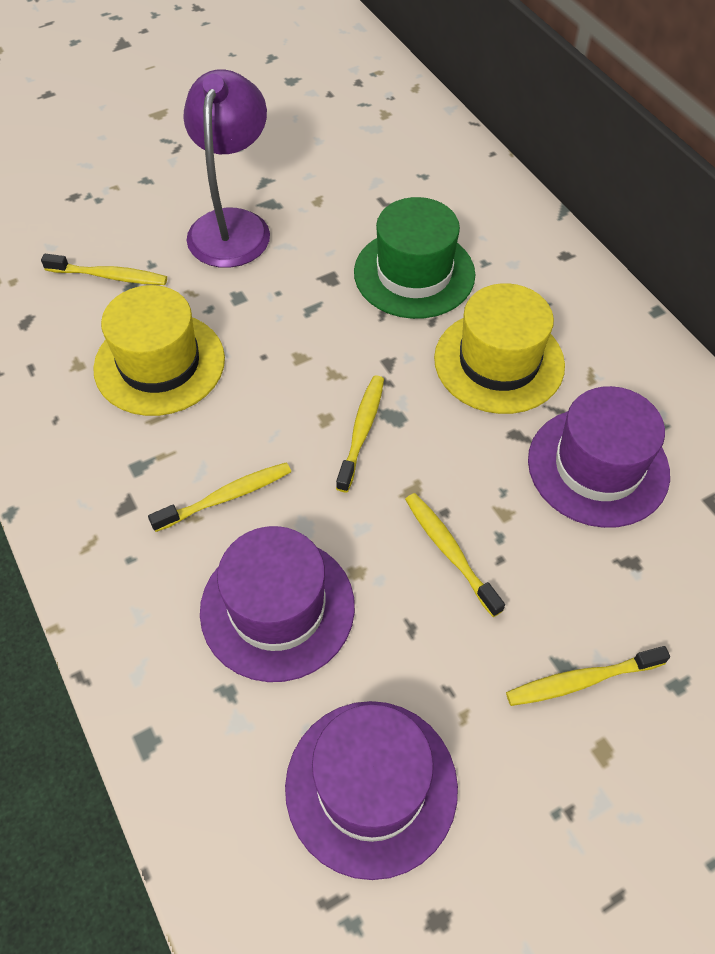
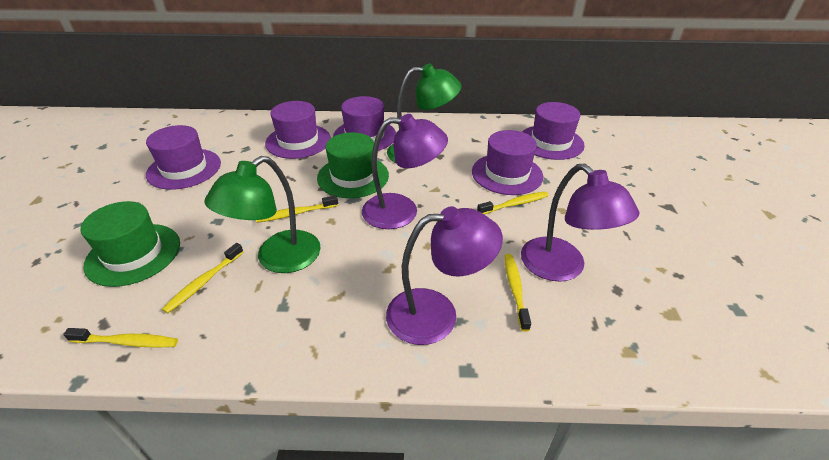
green hat: 1 -> 2
green lamp: 0 -> 2
purple hat: 3 -> 5
purple lamp: 1 -> 3
yellow hat: 2 -> 0

